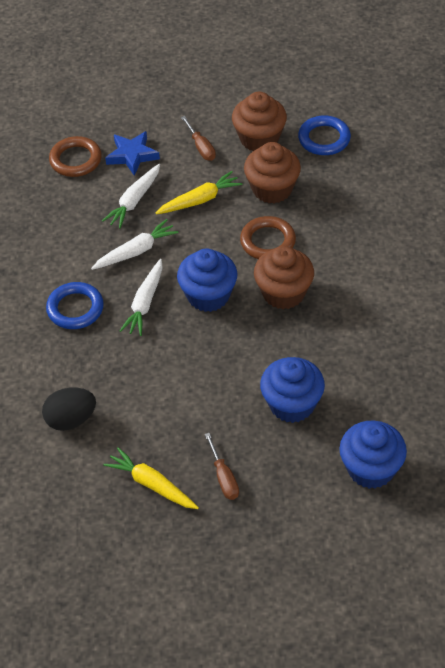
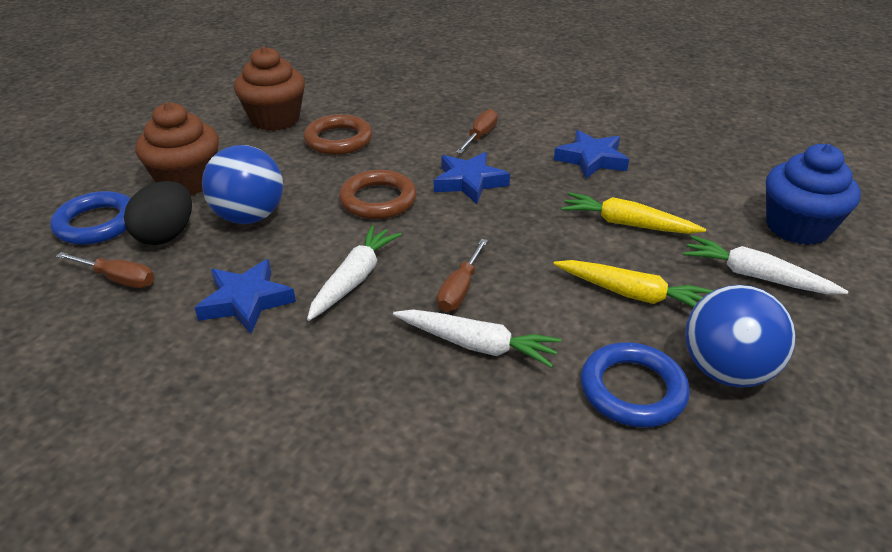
blue ball: 0 -> 2
blue cupcake: 3 -> 1
blue star: 1 -> 3
brown cupcake: 3 -> 2
brown screwdriver: 2 -> 3

